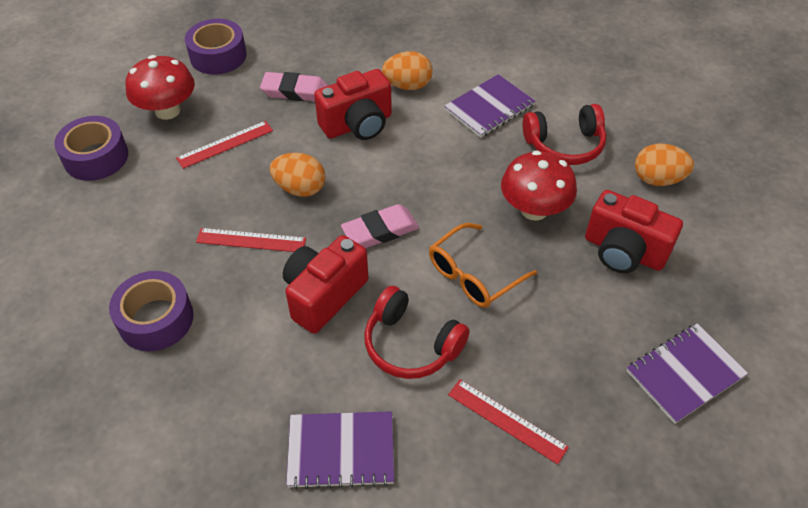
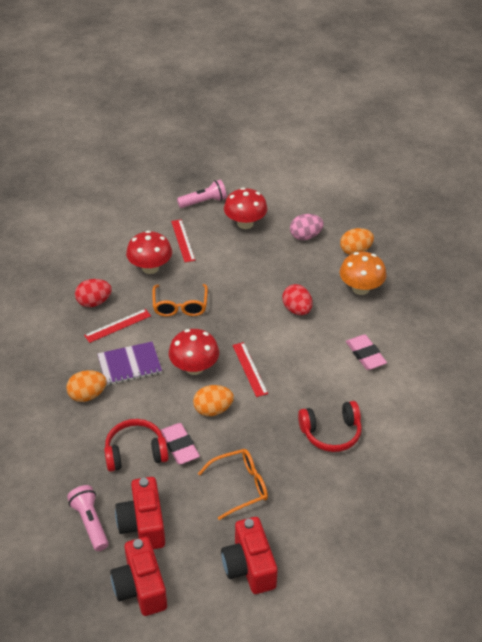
orange glasses: 1 -> 2
orange mushroom: 0 -> 1
pink egg: 0 -> 1
pink flashlight: 0 -> 2
purple notebook: 3 -> 1
purple tape: 3 -> 0
red egg: 0 -> 2
red mushroom: 2 -> 3

